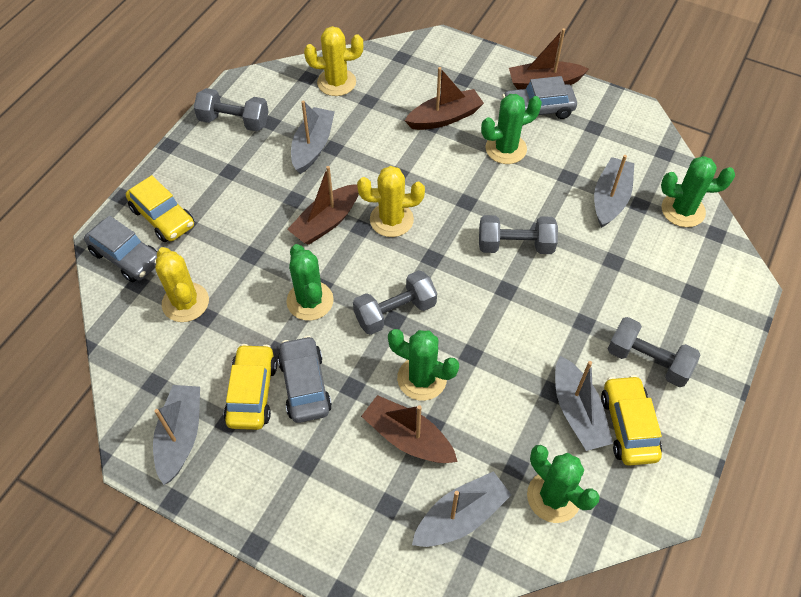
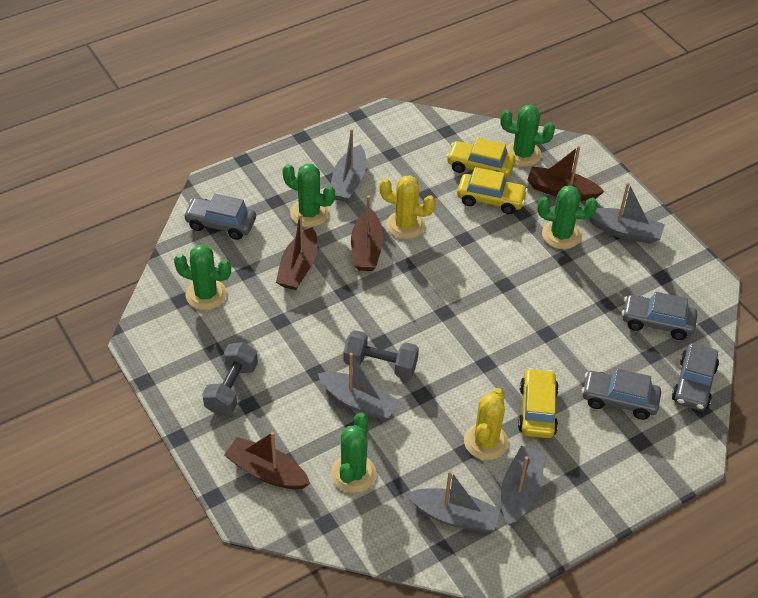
grey car: 3 -> 4
grey dumbbell: 4 -> 2
yellow cactus: 3 -> 2

